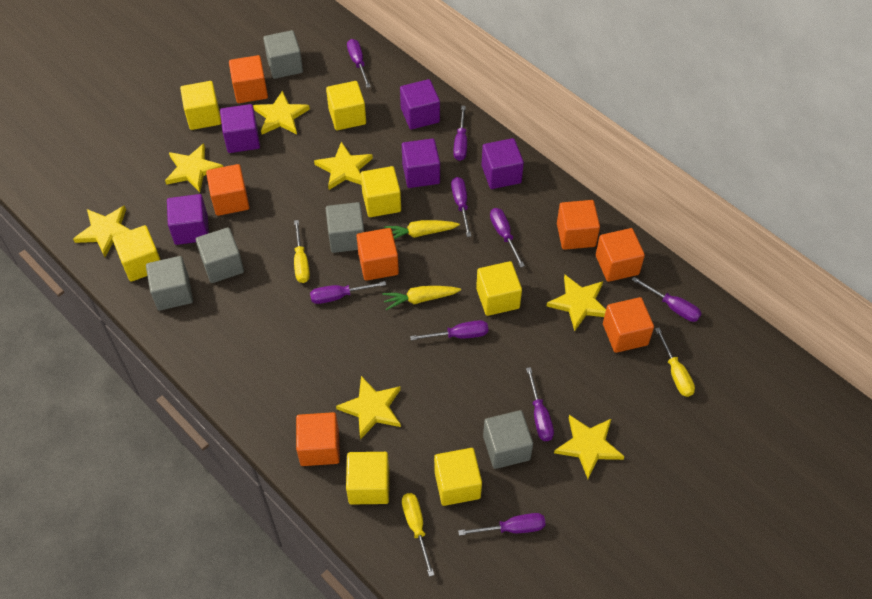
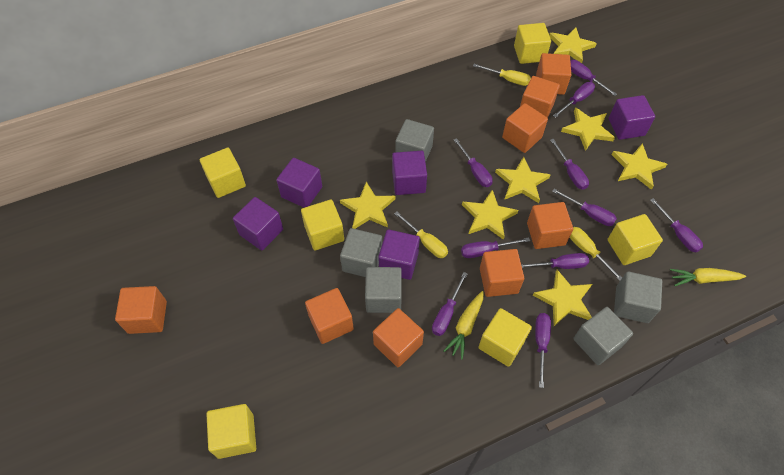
orange cube: 7 -> 8
purple screwdriver: 9 -> 10
yellow cube: 7 -> 6

